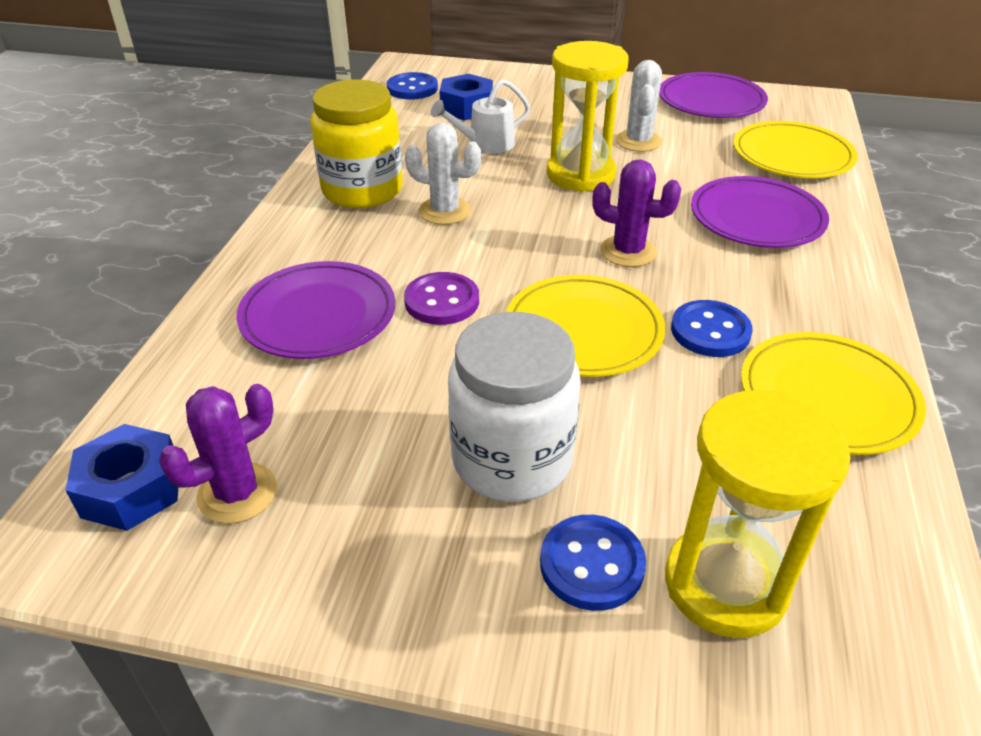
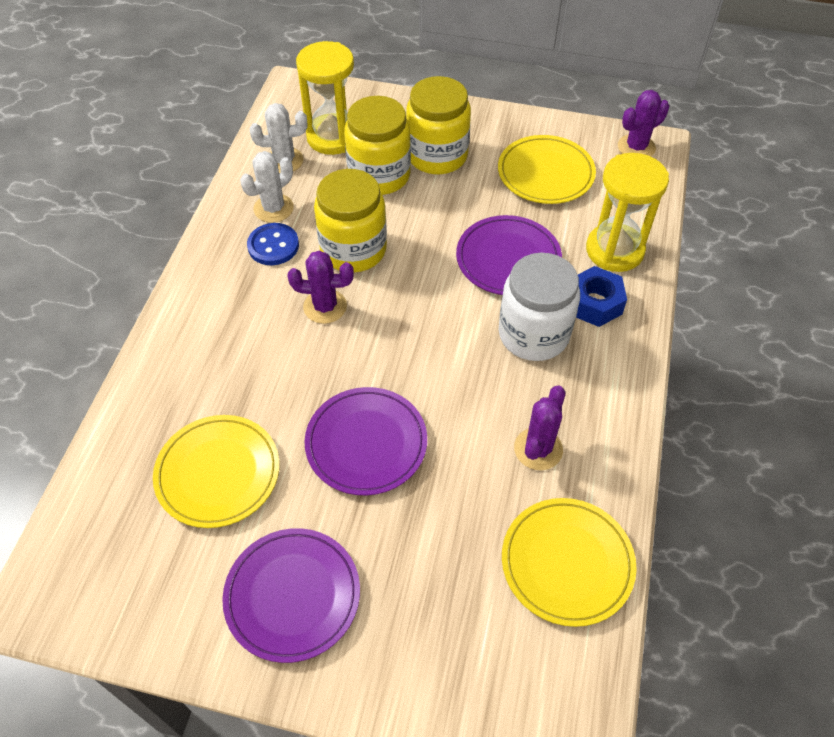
blue button: 3 -> 1
blue nut: 2 -> 1
purple button: 1 -> 0
purple cactus: 2 -> 3
white watering can: 1 -> 0
yellow jar: 1 -> 3

